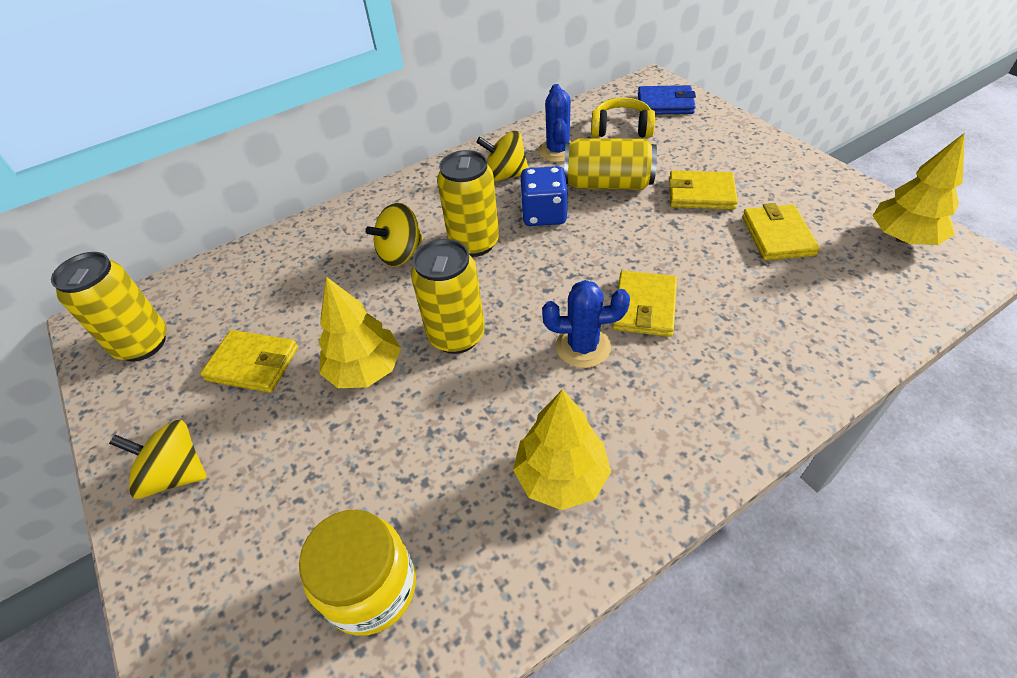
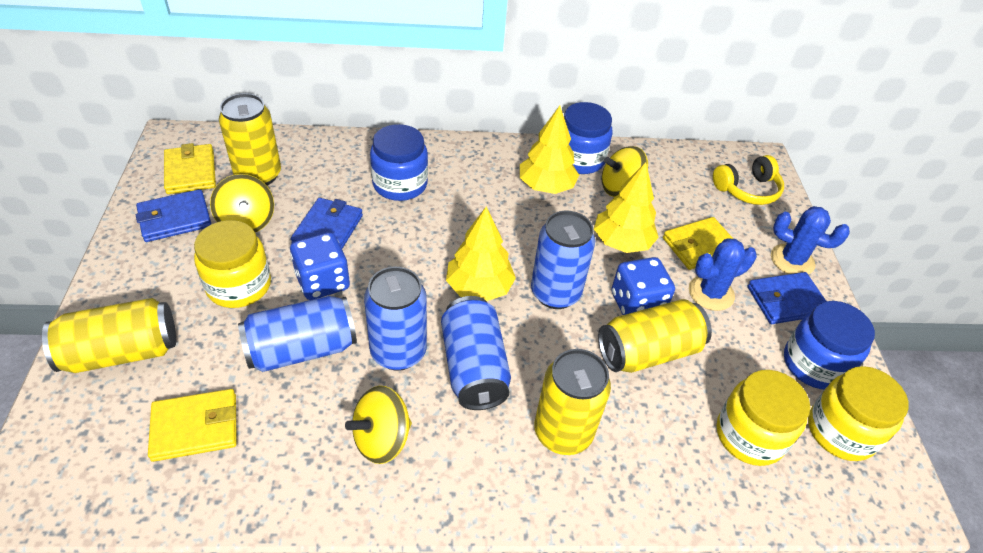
blue can: 0 -> 4
blue dice: 1 -> 2
blue jar: 0 -> 3
blue wallet: 1 -> 3
yellow jar: 1 -> 3
yellow wallet: 4 -> 3

